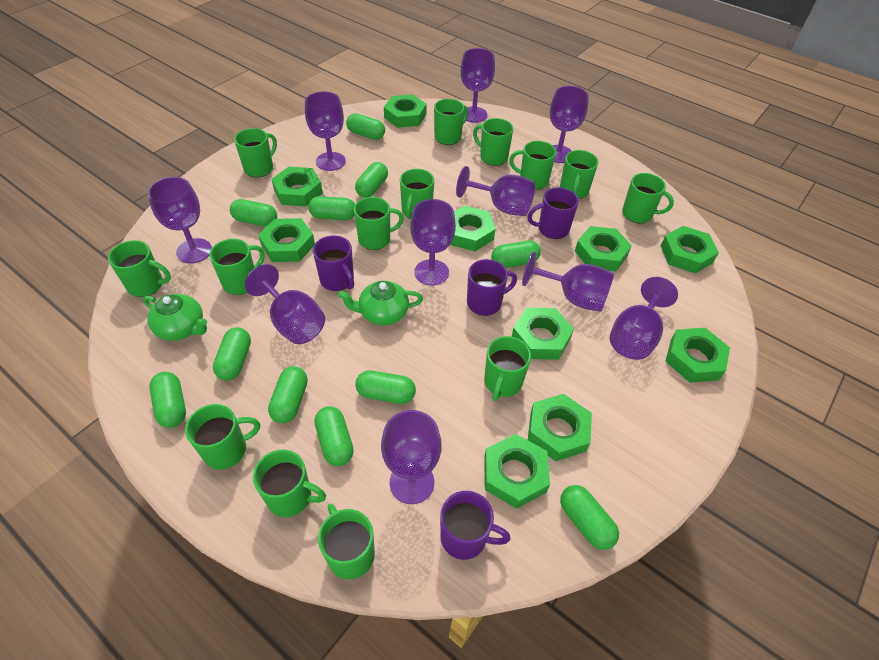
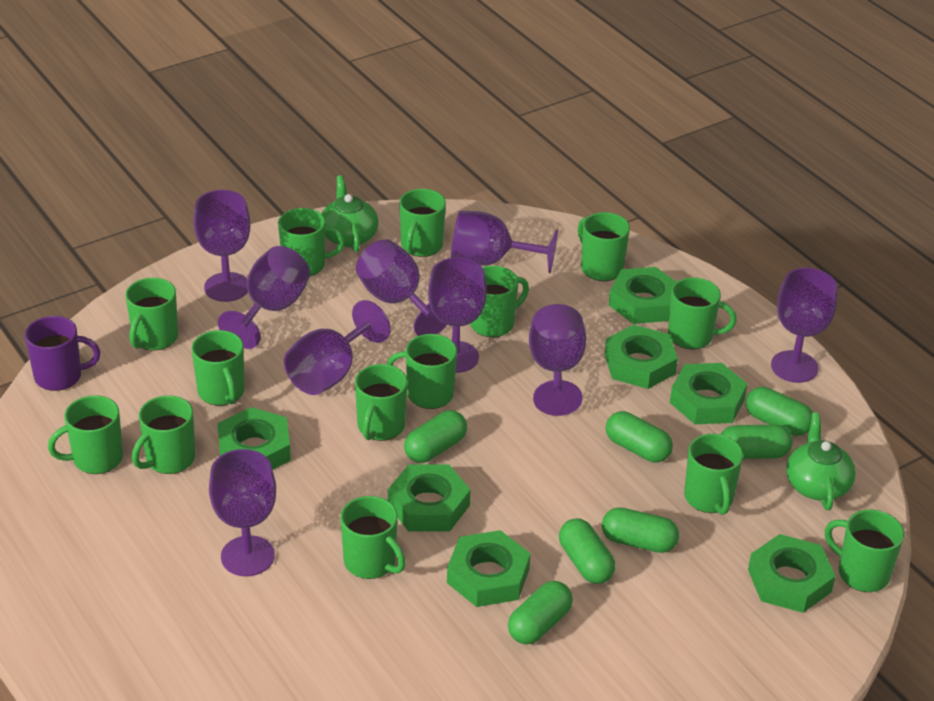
green capsule: 11 -> 7
green nut: 10 -> 7
purple goblet: 10 -> 9
purple mug: 4 -> 1

